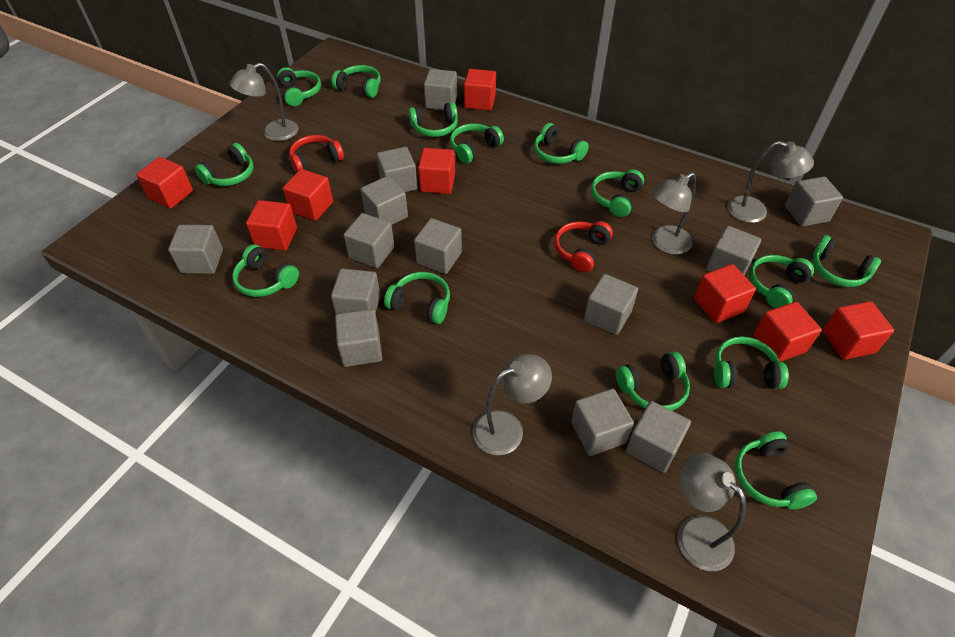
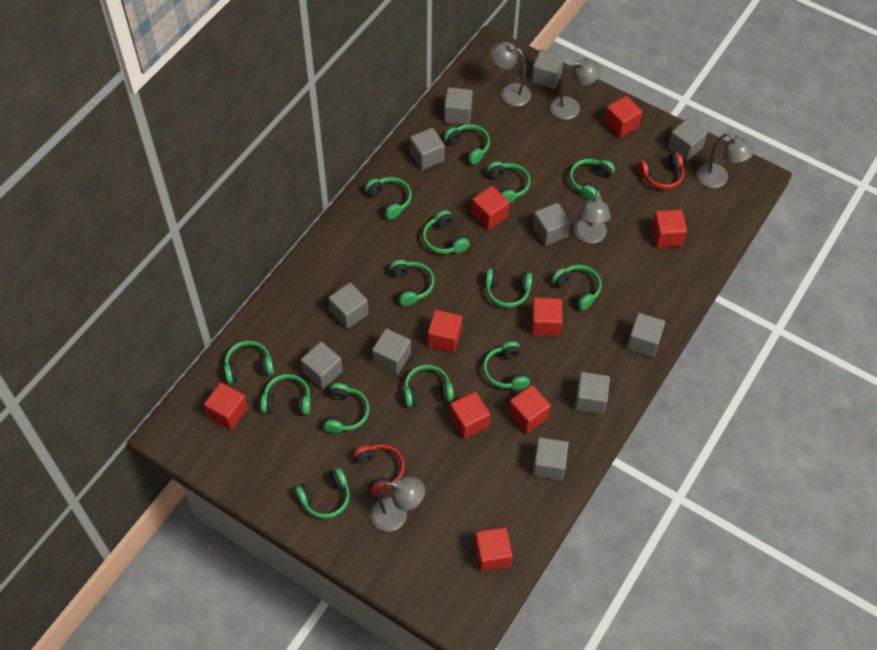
grey cube: 13 -> 11
red cube: 8 -> 9

